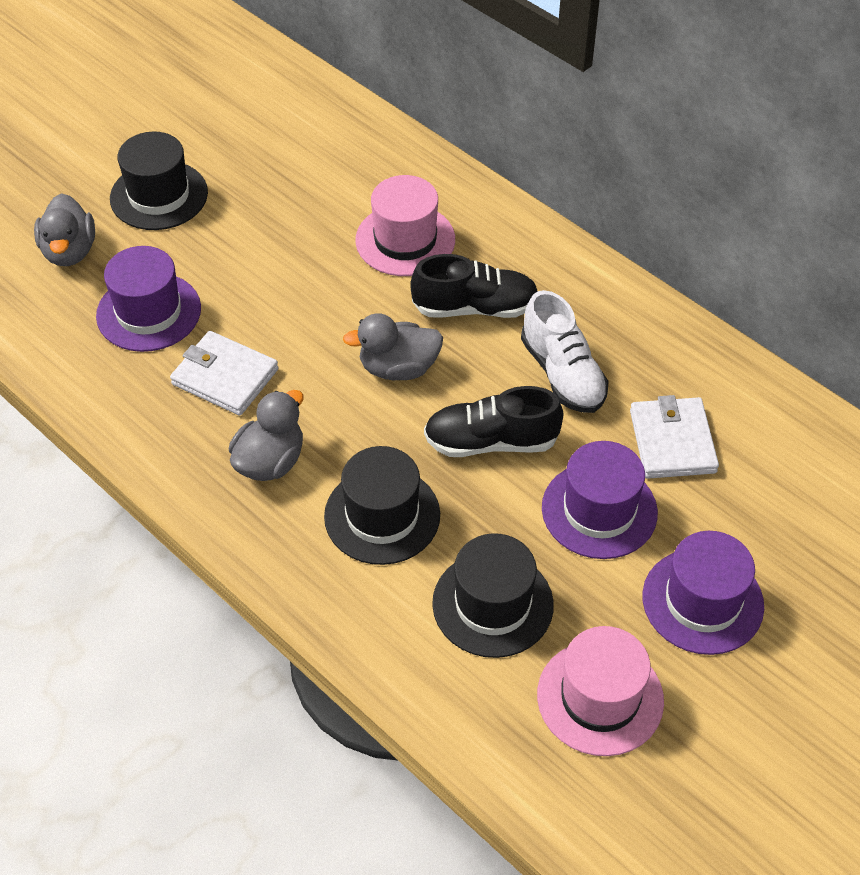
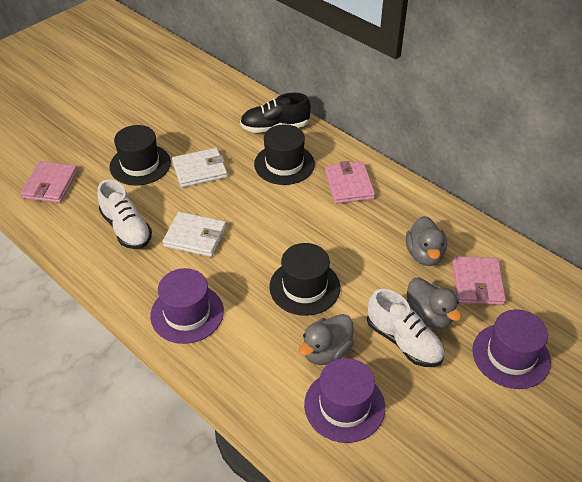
black shoe: 2 -> 1
pink hat: 2 -> 0
pink wallet: 0 -> 3
white shoe: 1 -> 2

